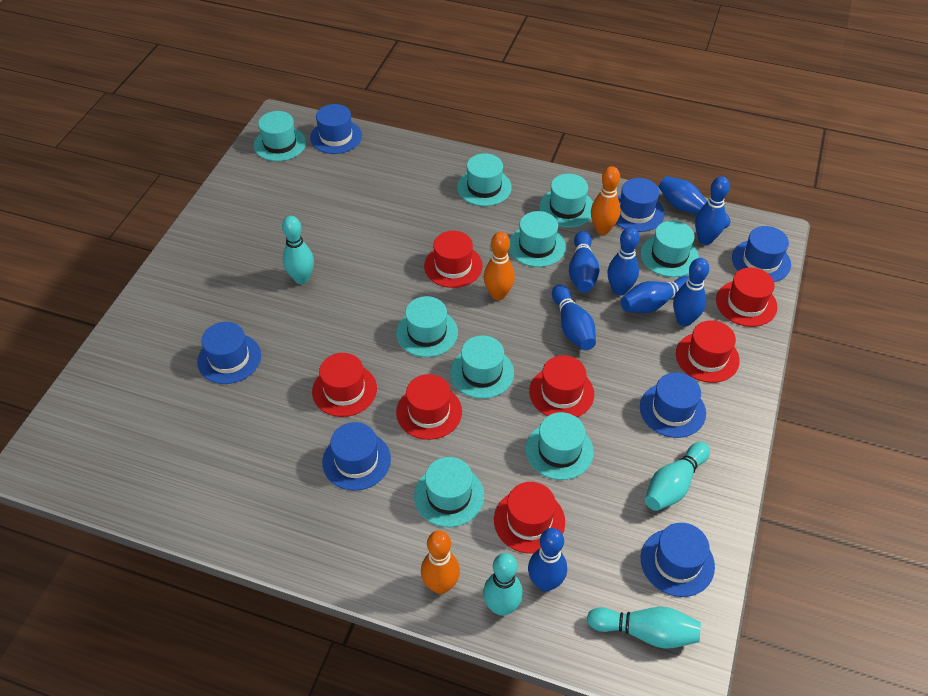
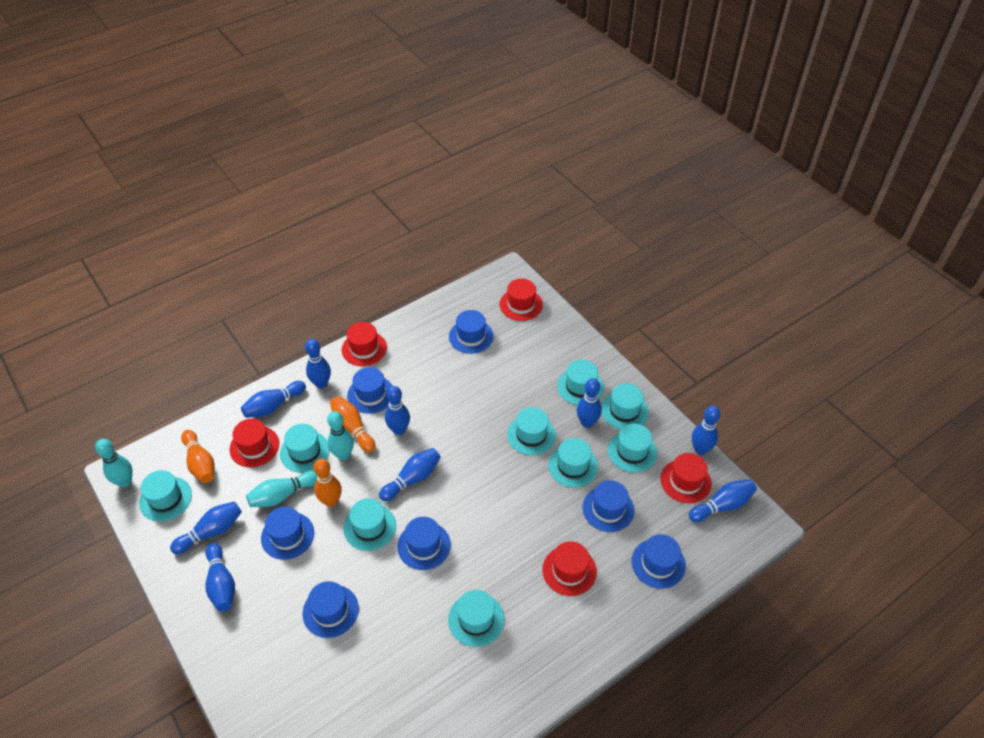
blue bowling pin: 8 -> 9
red hat: 7 -> 5
turquoise bowling pin: 4 -> 3

